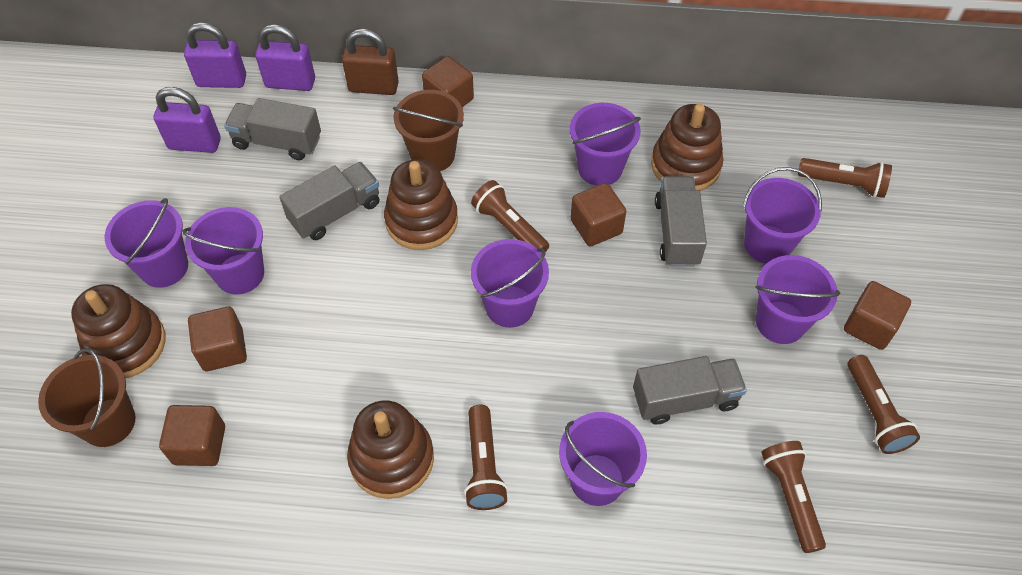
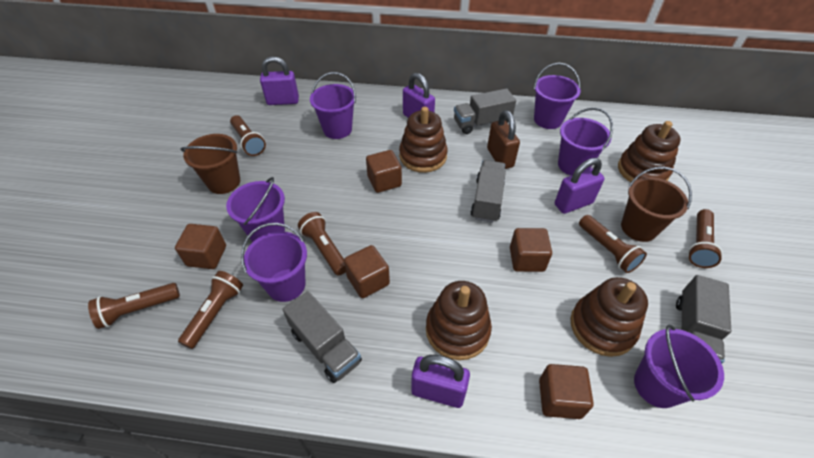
brown flashlight: 5 -> 6
purple bucket: 7 -> 6
purple padlock: 3 -> 4

